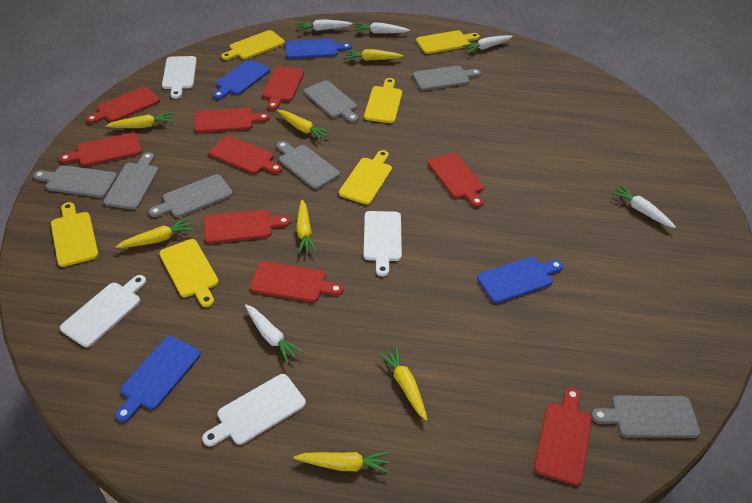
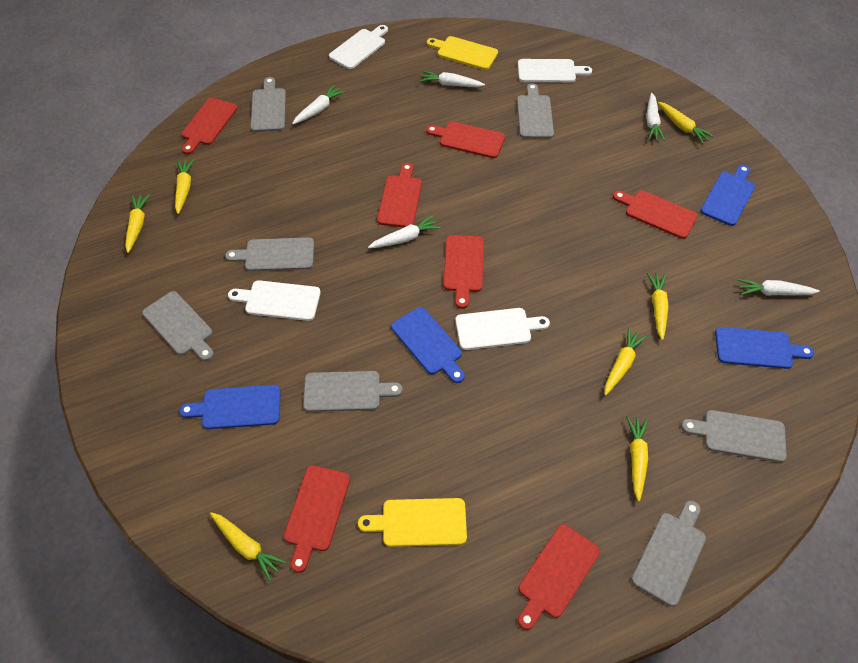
red cutting board: 9 -> 7
yellow cutting board: 6 -> 2

